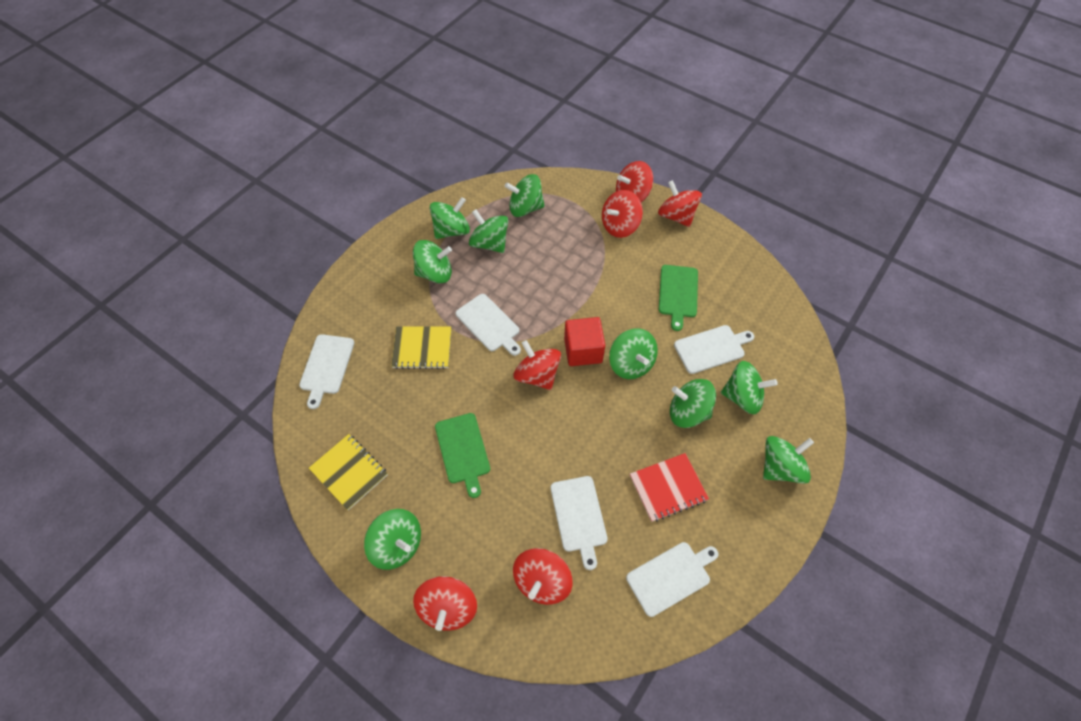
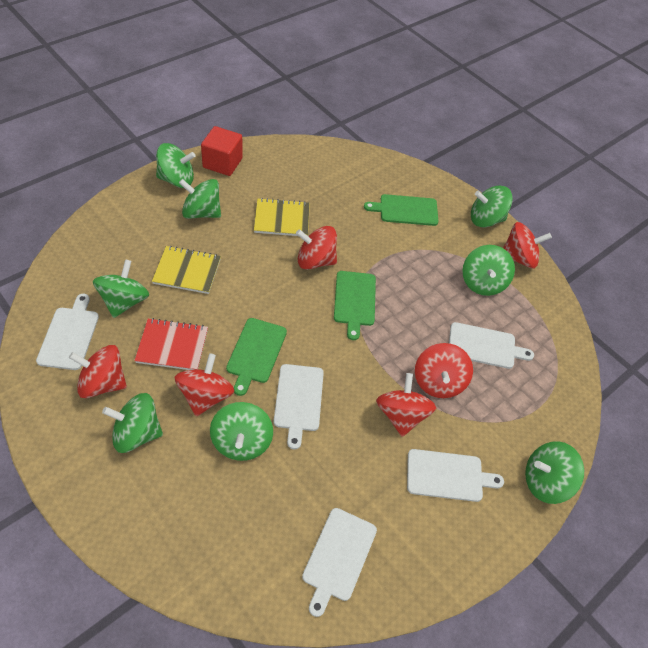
green cutting board: 2 -> 3
green spinning top: 9 -> 8

